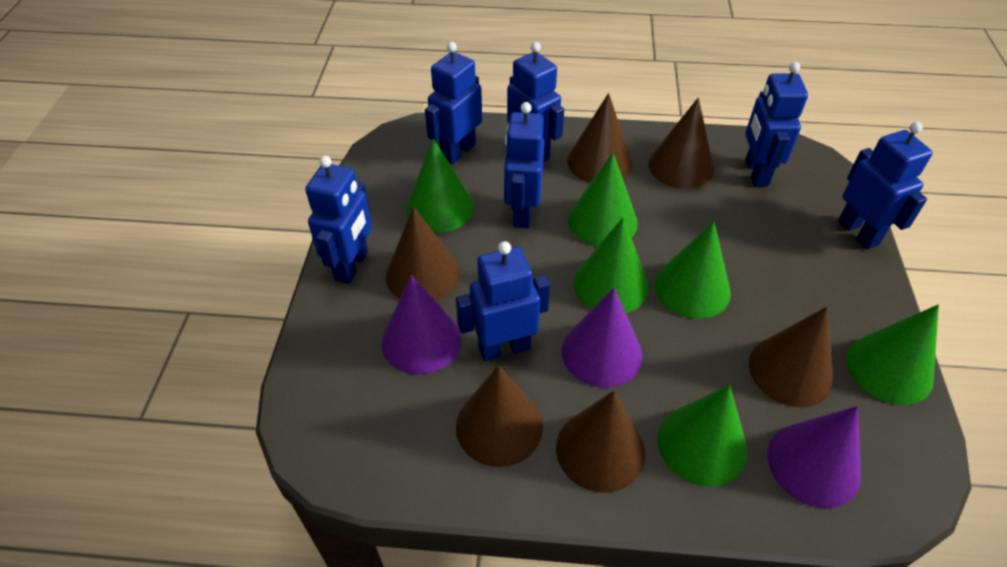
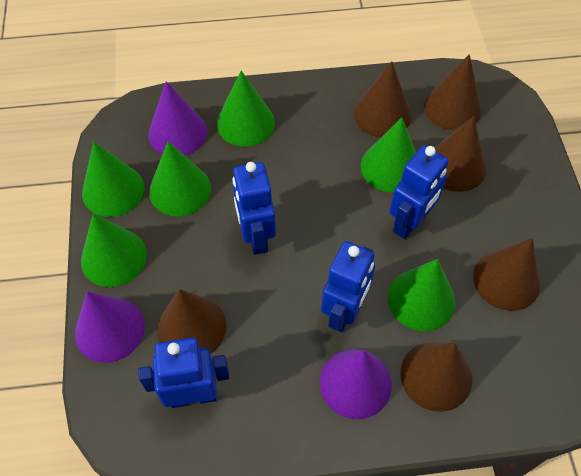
blue robot: 7 -> 4

